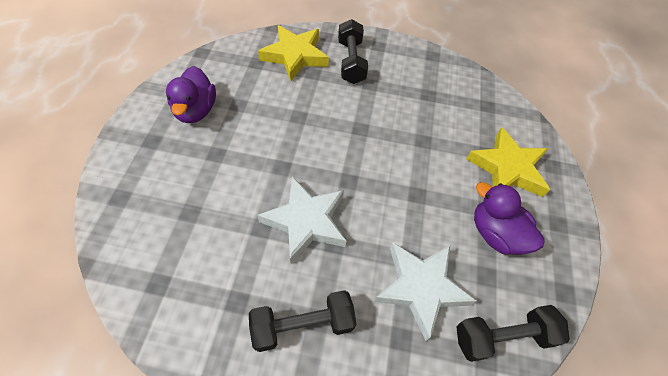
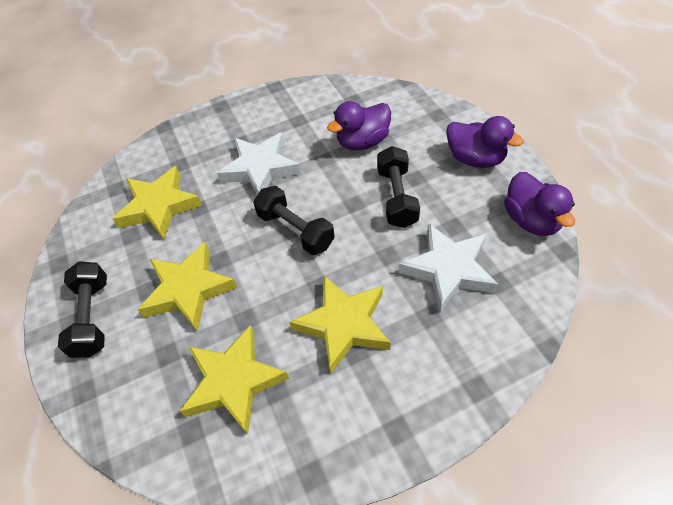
purple duck: 2 -> 3
yellow star: 2 -> 4

